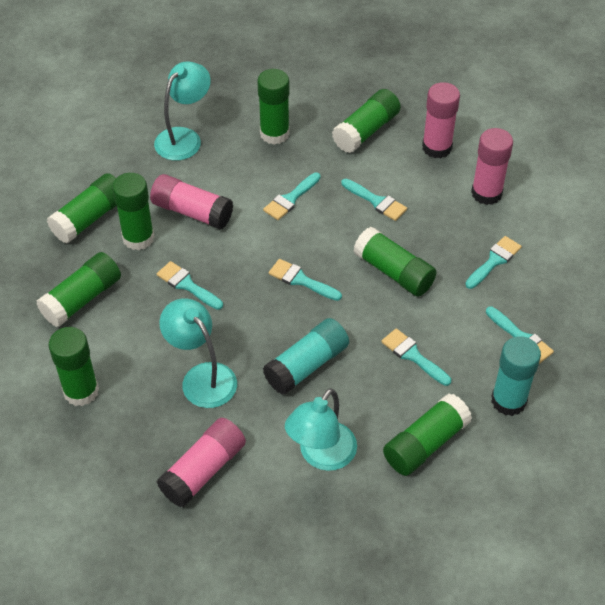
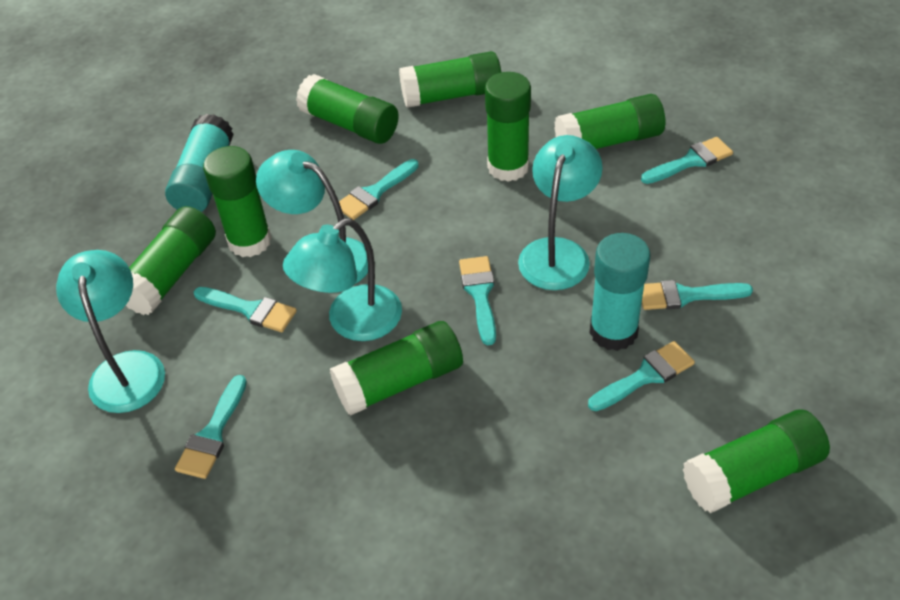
pink glue stick: 4 -> 0
turquoise lamp: 3 -> 4

